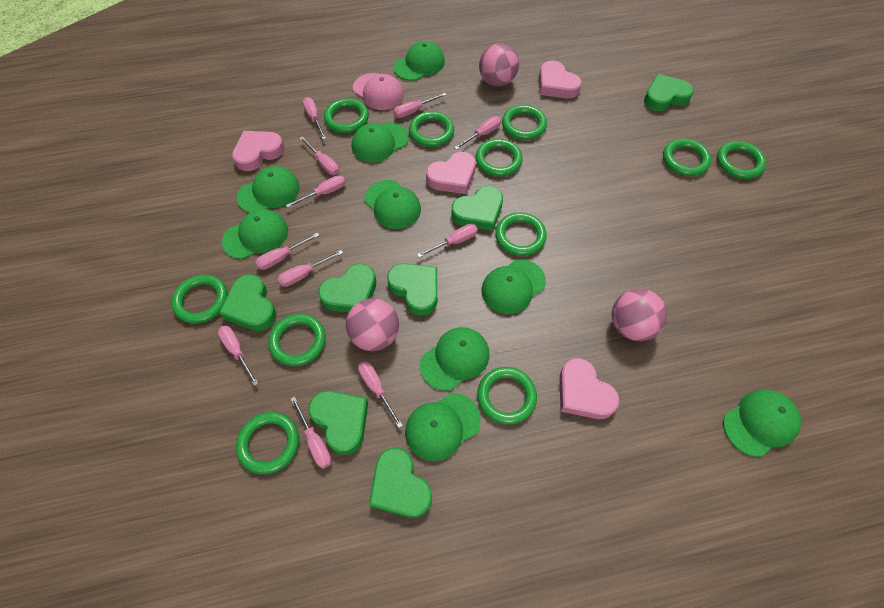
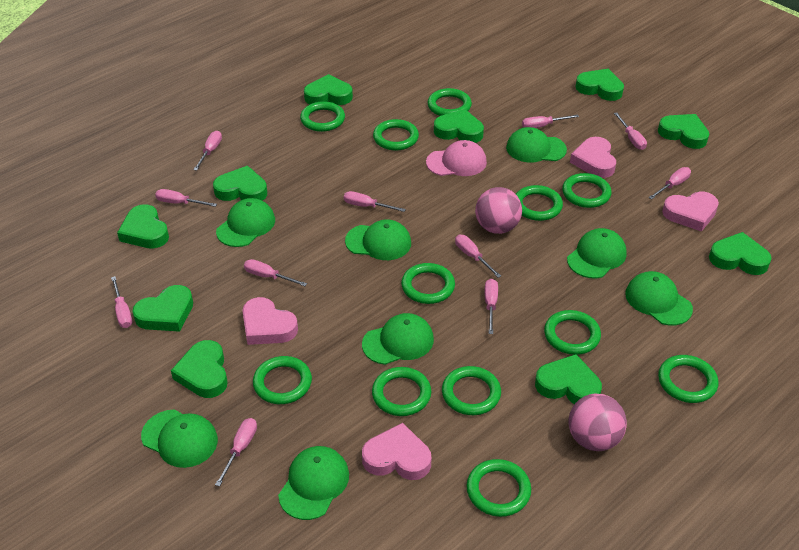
green cap: 9 -> 8
green heart: 7 -> 10
green ring: 11 -> 12
pink ball: 3 -> 2

